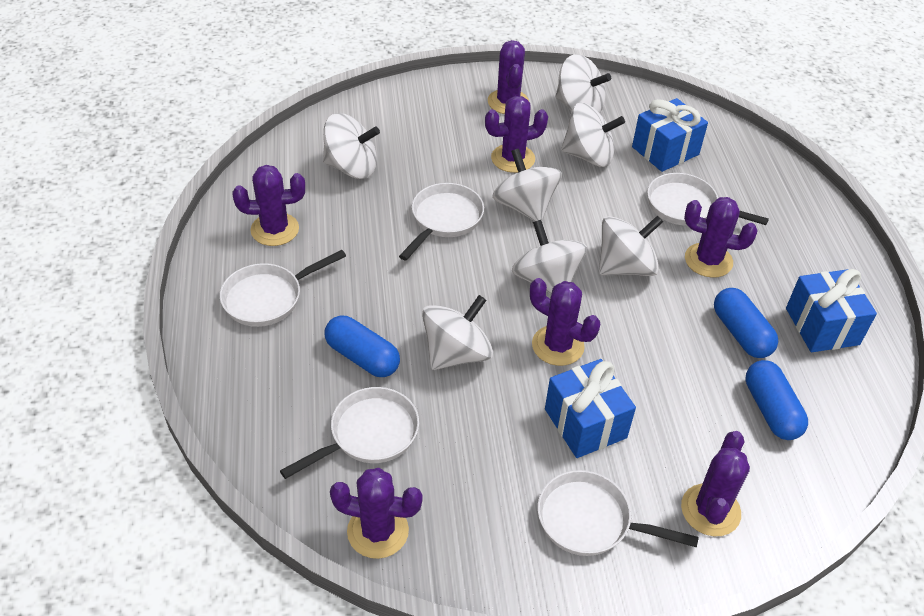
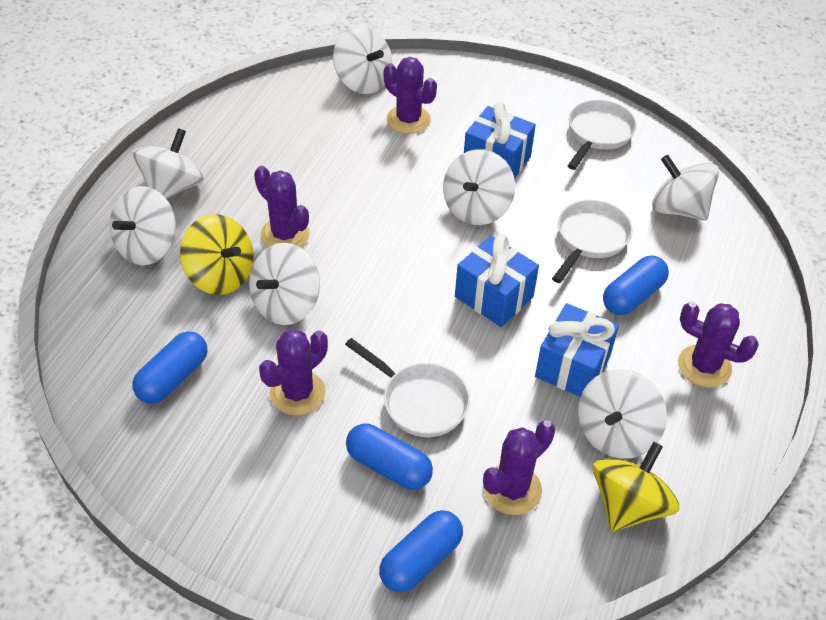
blue capsule: 3 -> 4
purple cactus: 7 -> 5
white pan: 5 -> 3
yellow spinning top: 0 -> 2

